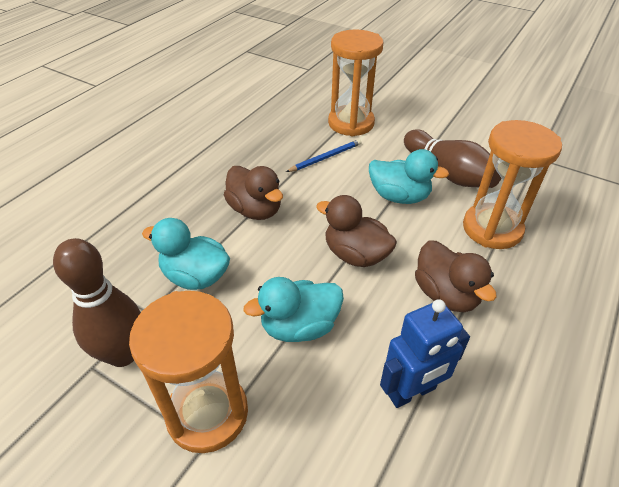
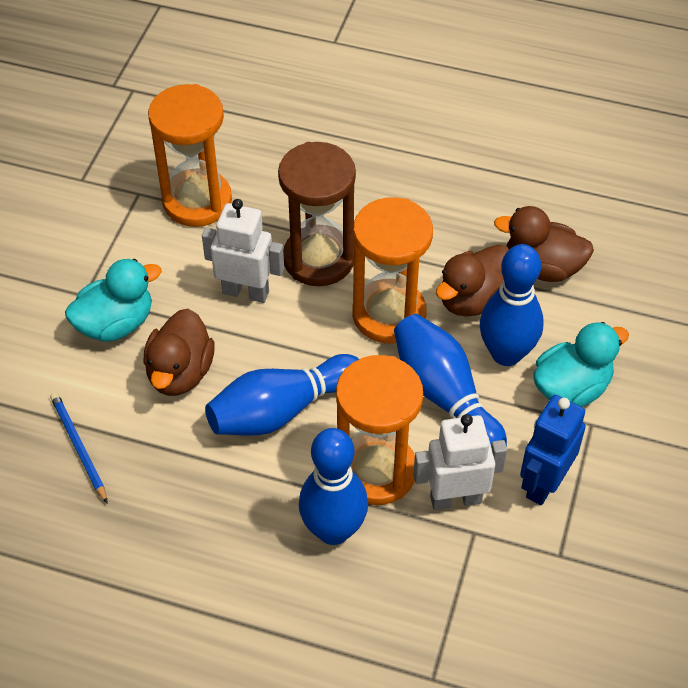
blue bowling pin: 0 -> 4
brown bowling pin: 2 -> 0
brown hourglass: 0 -> 1
turquoise duck: 3 -> 2
white robot: 0 -> 2

